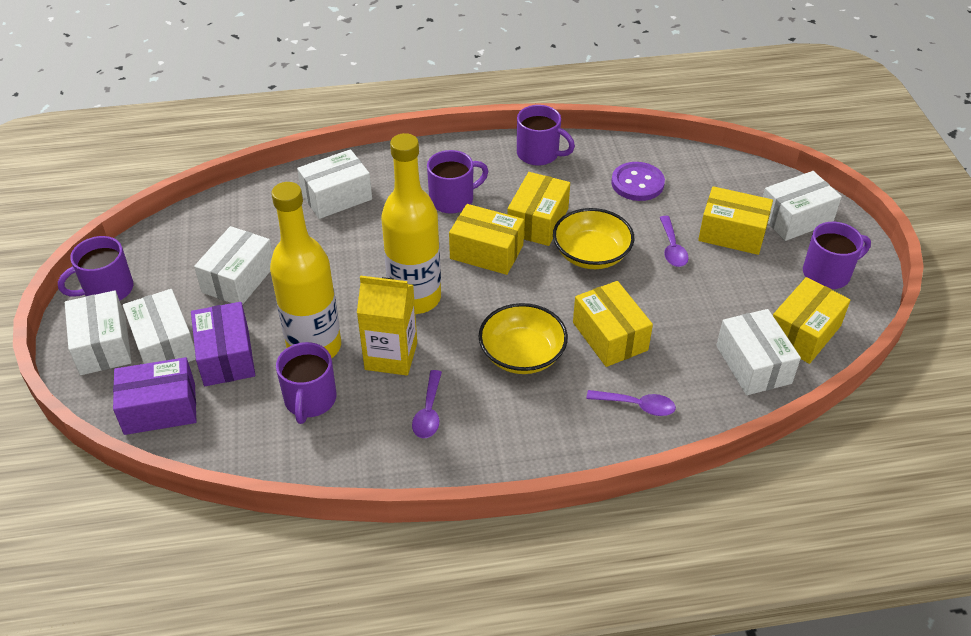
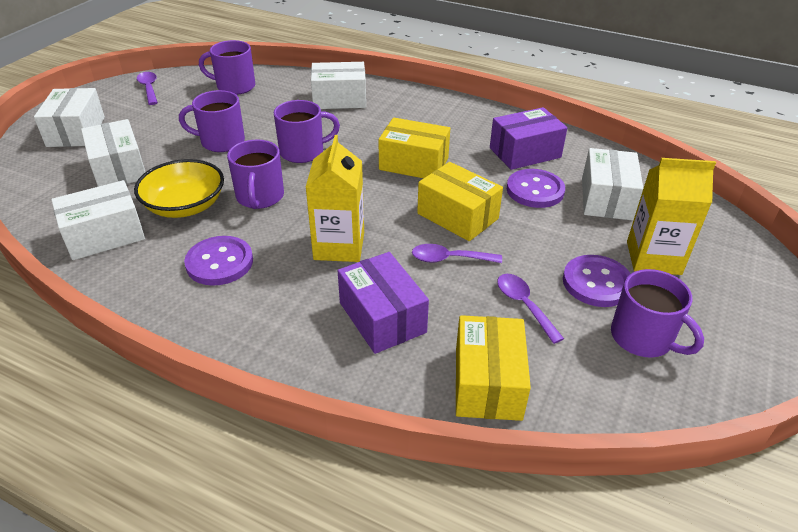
purple button: 1 -> 3
white box: 6 -> 5
yellow bottle: 2 -> 0
yellow bowl: 2 -> 1
yellow box: 5 -> 3
yellow carton: 1 -> 2

